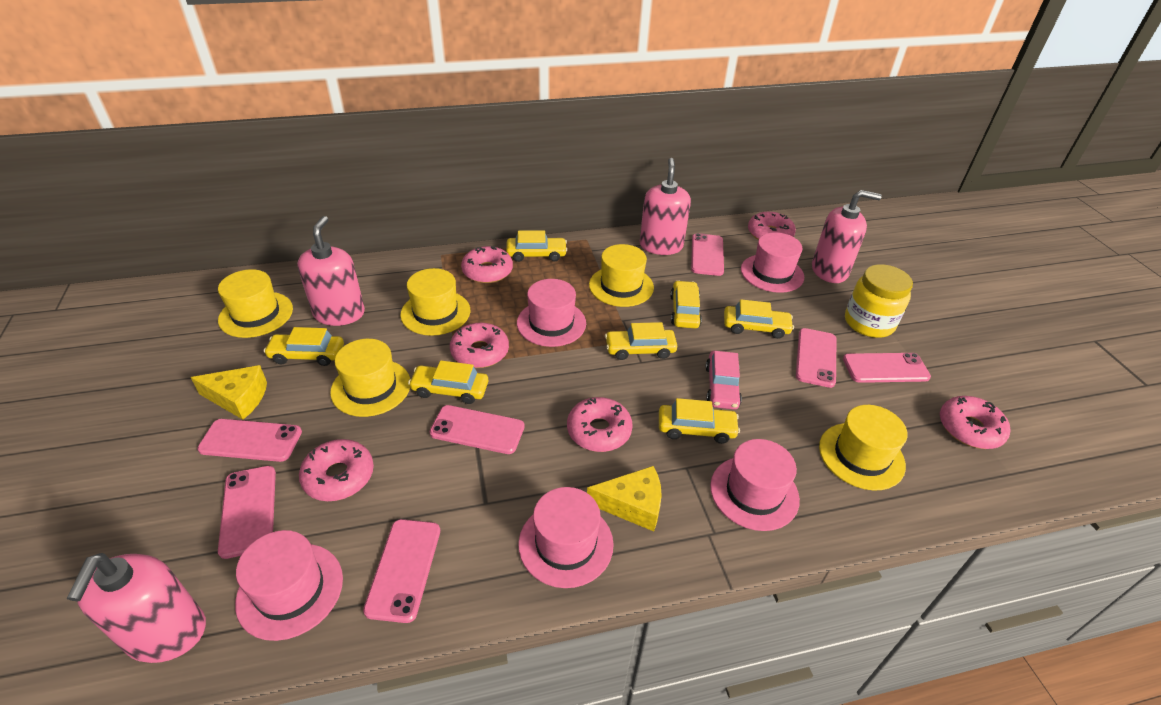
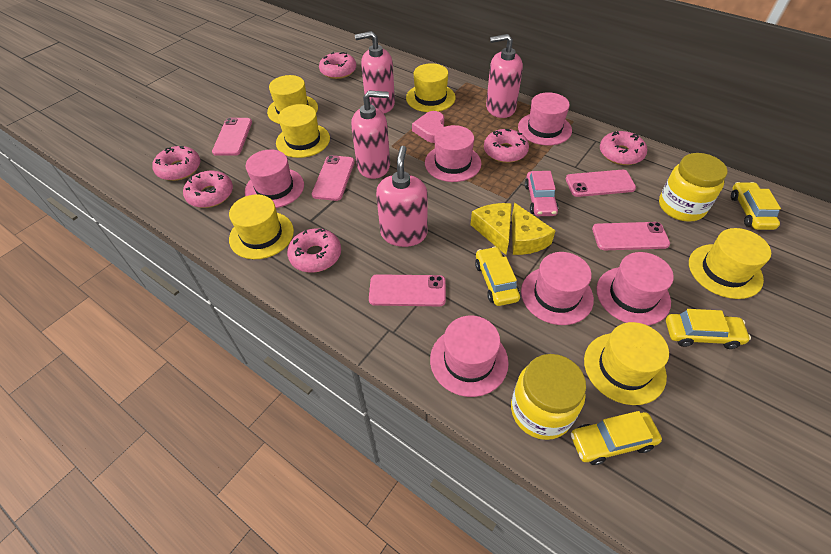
pink hat: 5 -> 6
pink heart: 0 -> 1
pink phone: 7 -> 5
yellow car: 7 -> 4
yellow hat: 5 -> 6
yellow jar: 1 -> 2

